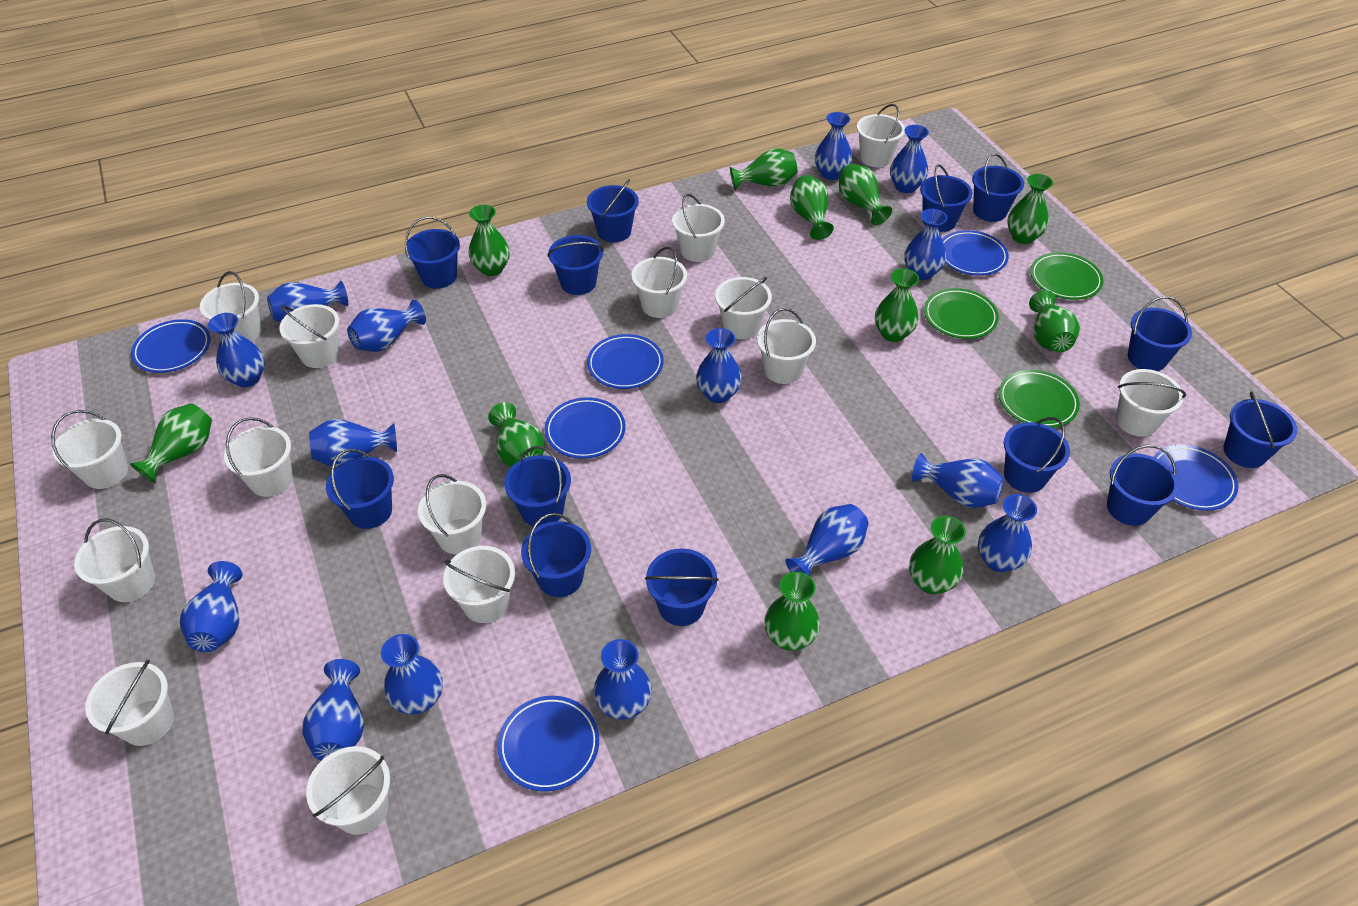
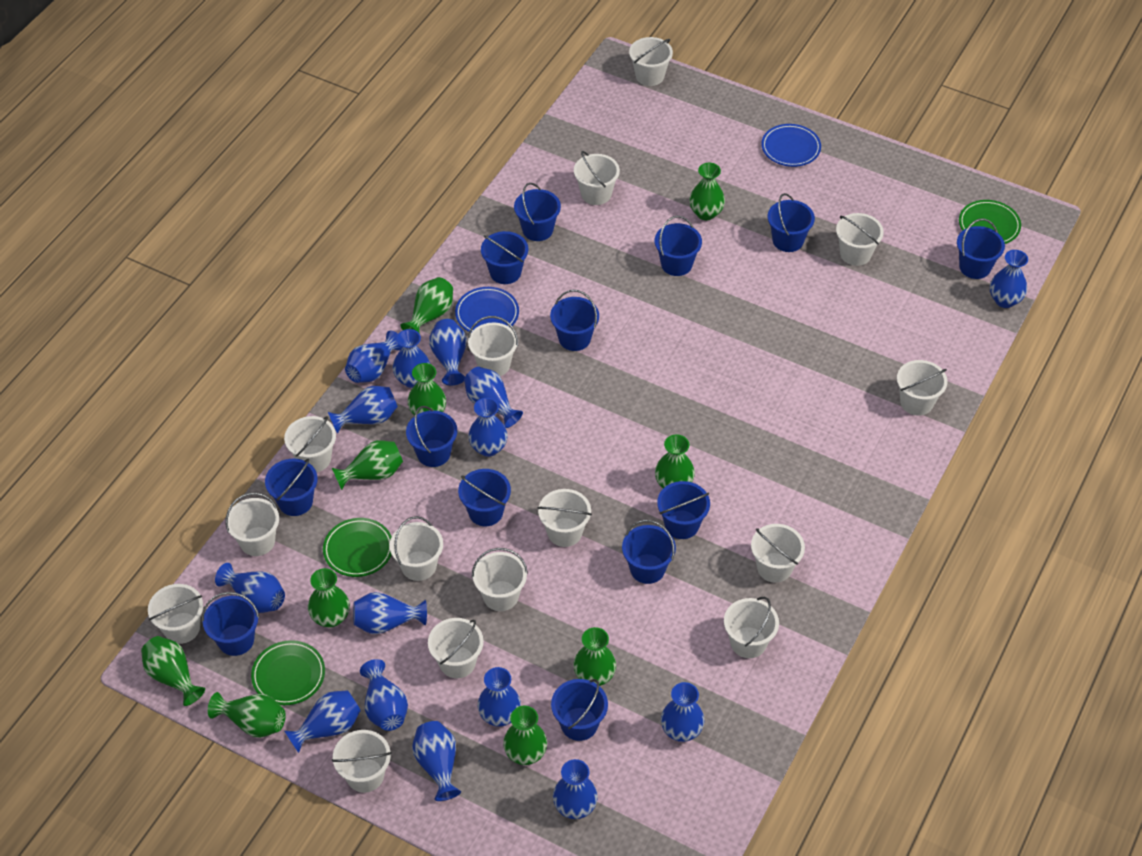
blue plate: 6 -> 2
green vase: 11 -> 10

